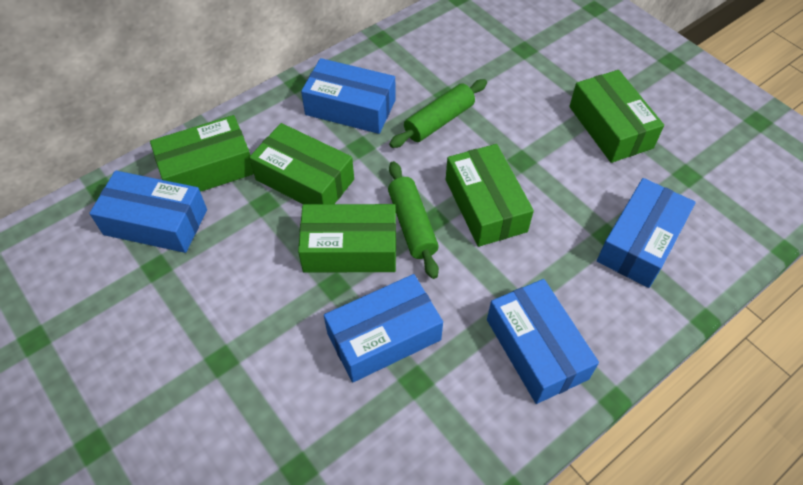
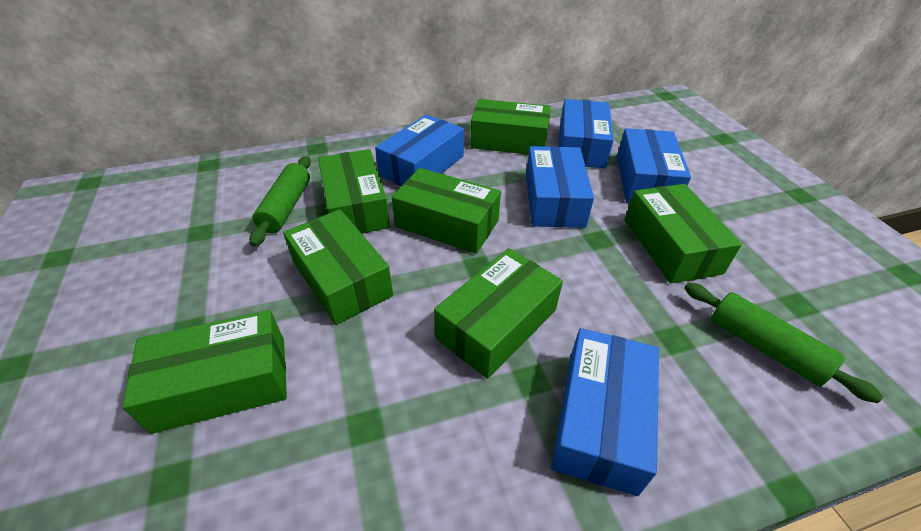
green box: 5 -> 7

